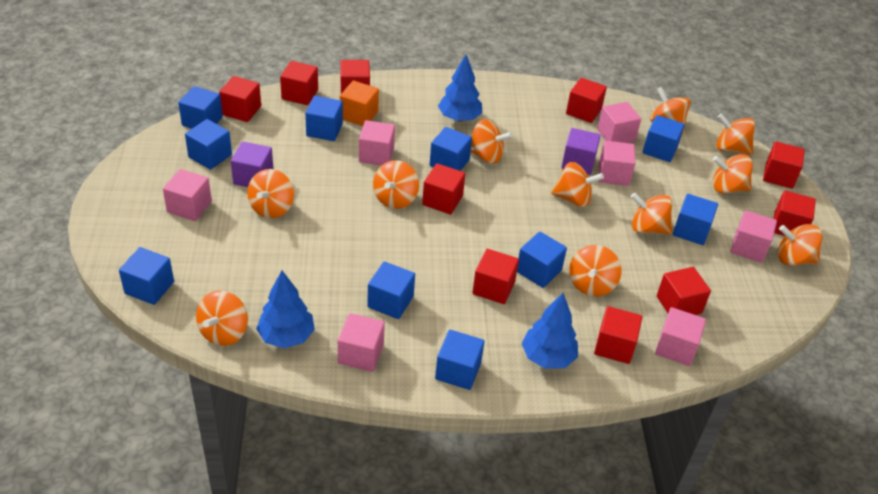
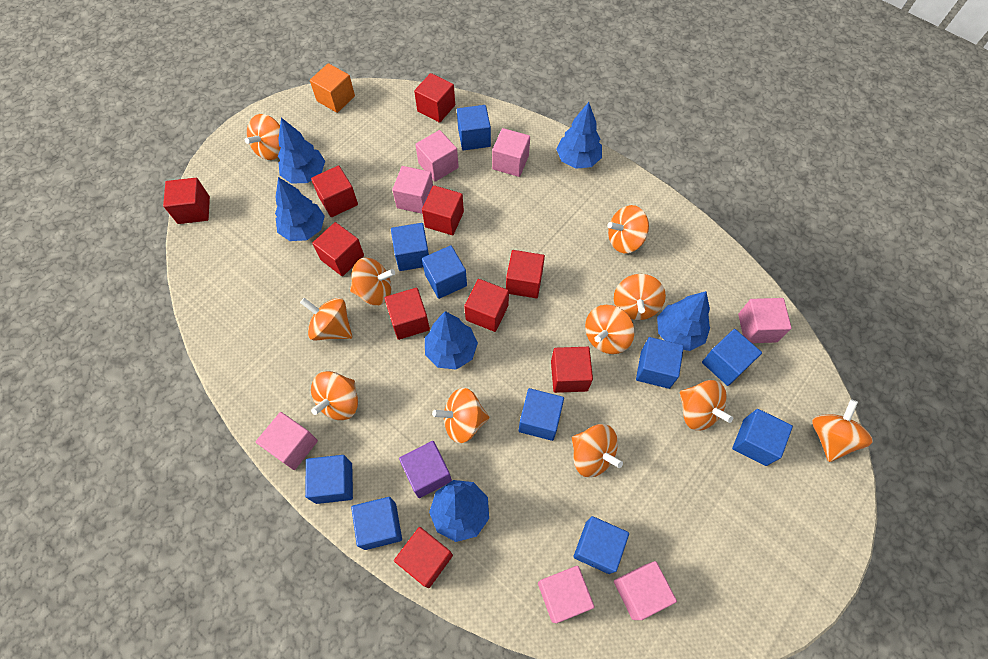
blue tree: 3 -> 6
purple cube: 2 -> 1

